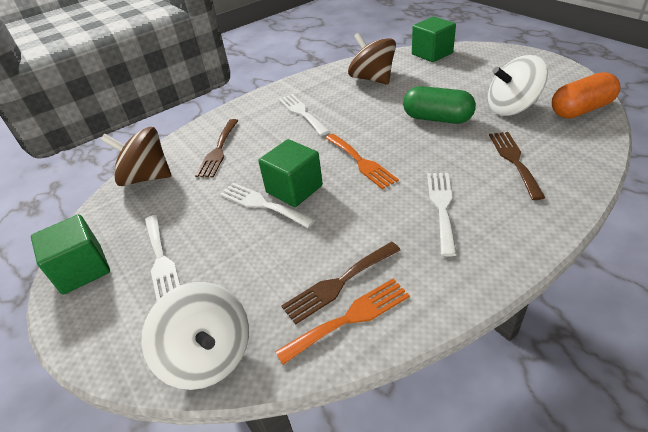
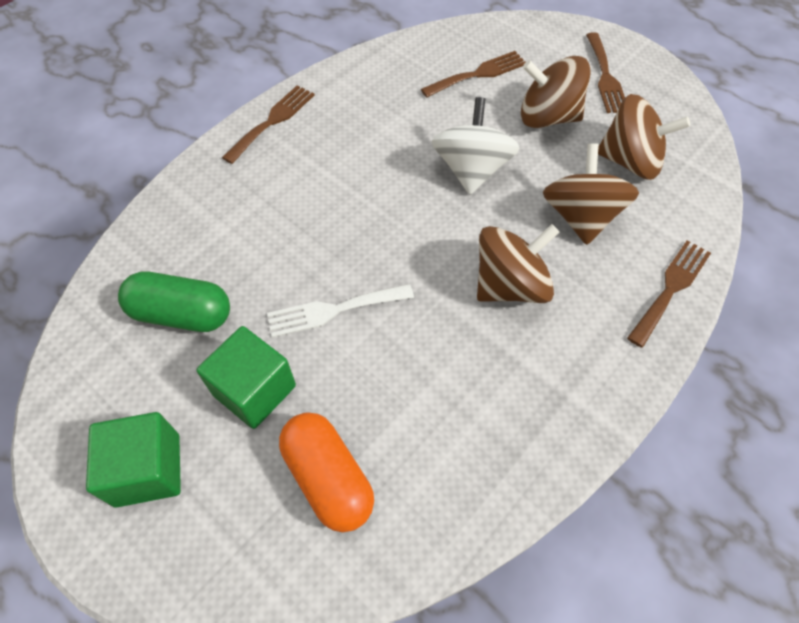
brown fork: 3 -> 4
brown spinning top: 2 -> 4
green cube: 3 -> 2
orange fork: 2 -> 0
white fork: 4 -> 1
white spinning top: 2 -> 1

